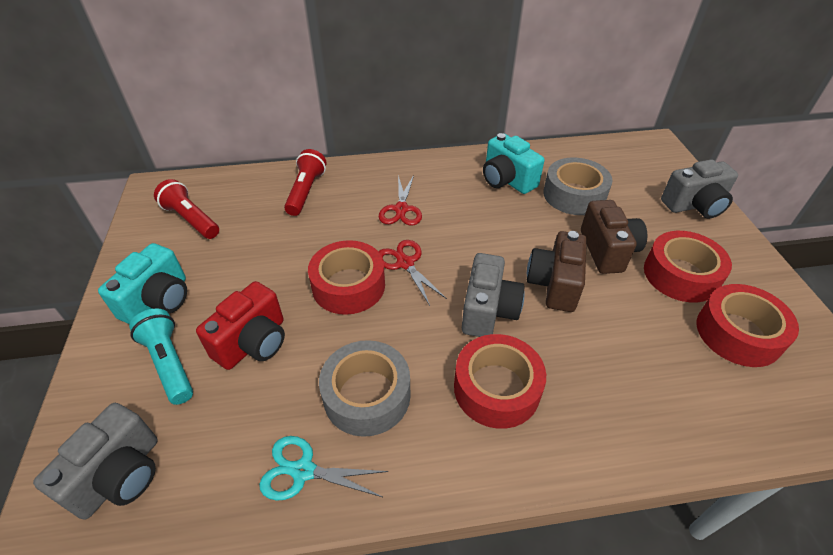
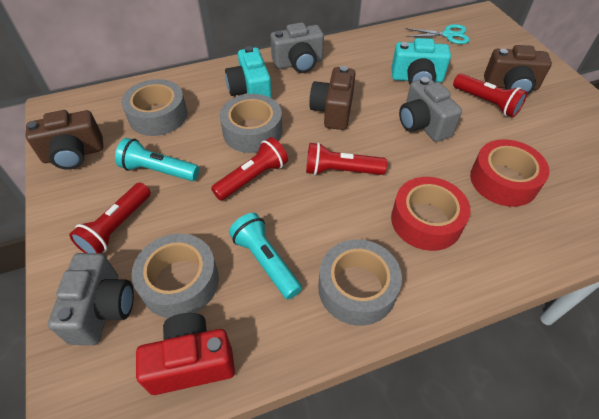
brown camera: 2 -> 3
grey tape: 2 -> 4
red flashlight: 2 -> 4
red scissors: 2 -> 0
red tape: 4 -> 2
turquoise flashlight: 1 -> 2

